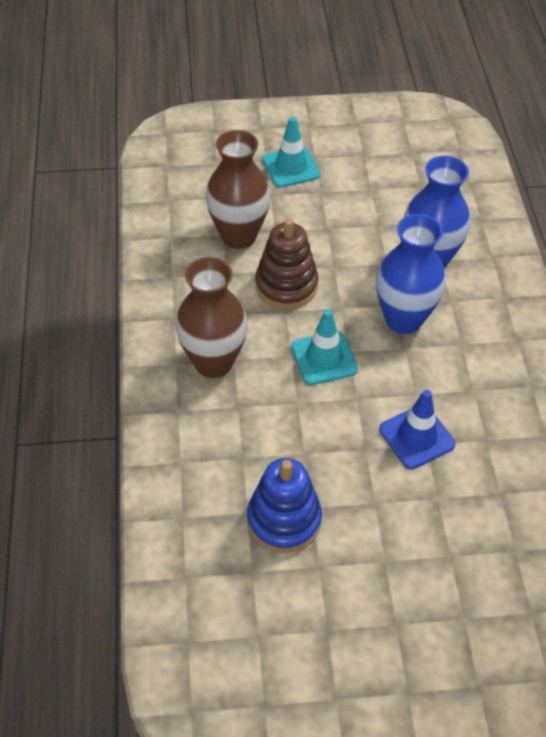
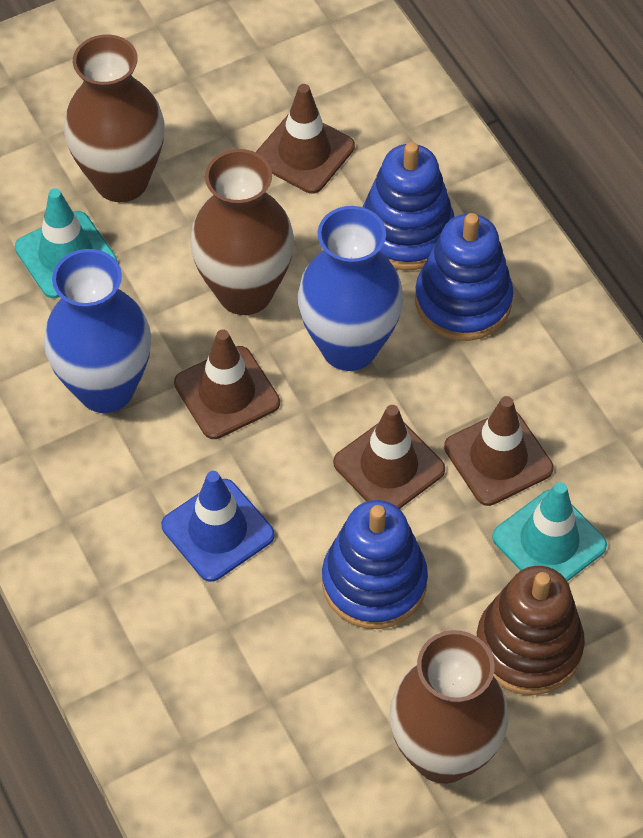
blue stacking toy: 1 -> 3
brown traffic cone: 0 -> 4
brown vase: 2 -> 3

